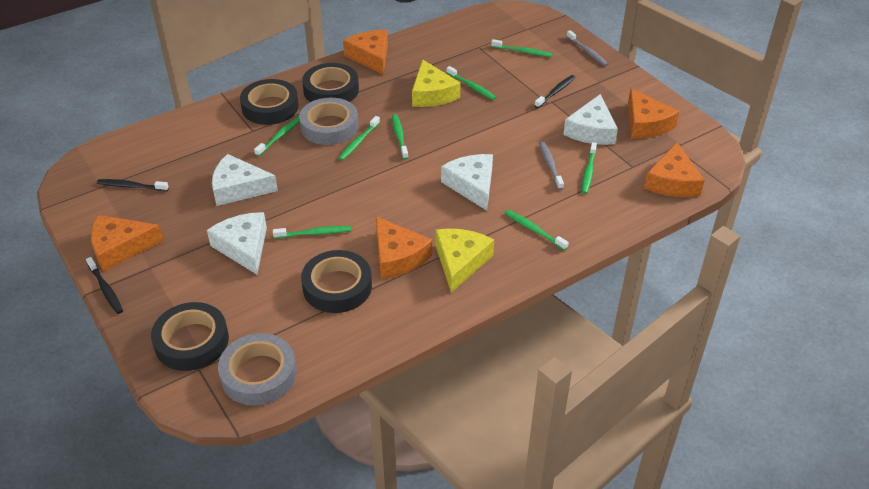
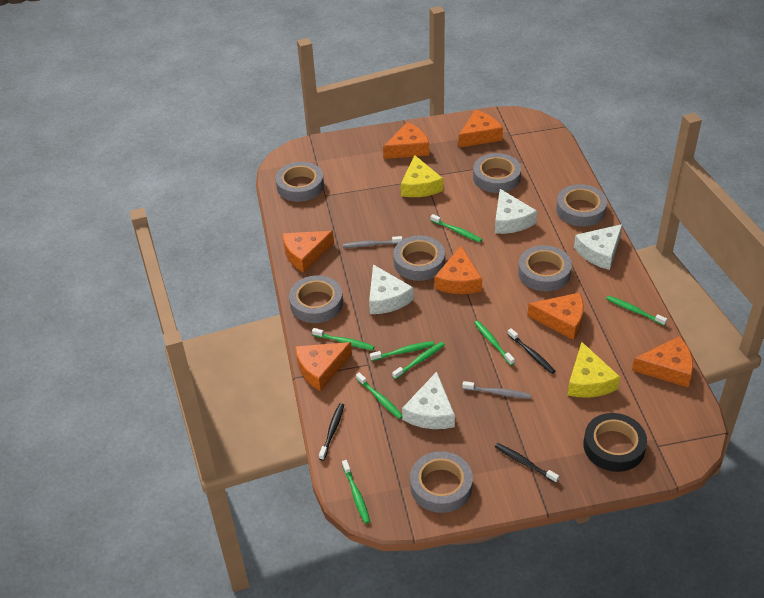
black tape: 4 -> 1
grey tape: 2 -> 7
orange cheese: 5 -> 7

